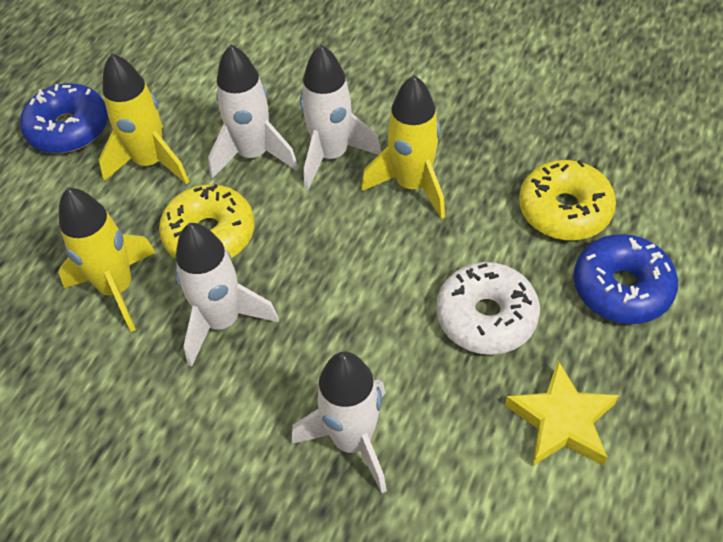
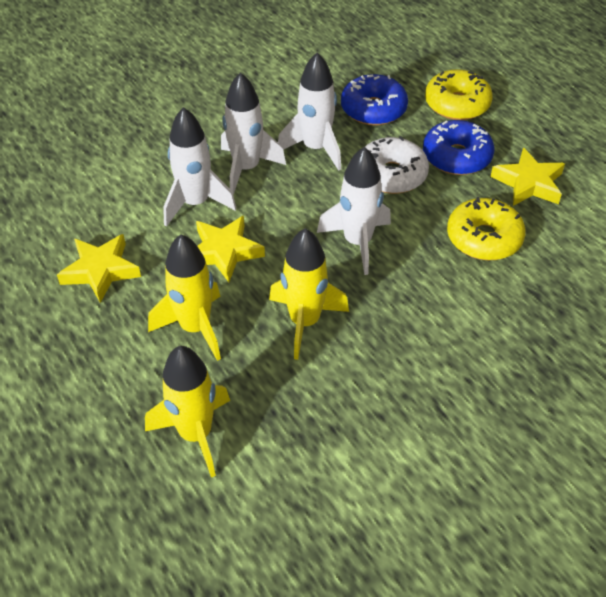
yellow star: 1 -> 3

